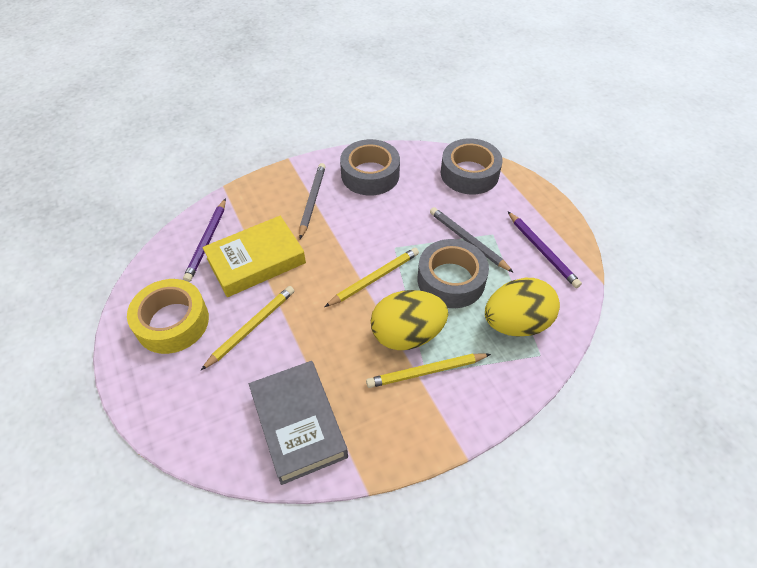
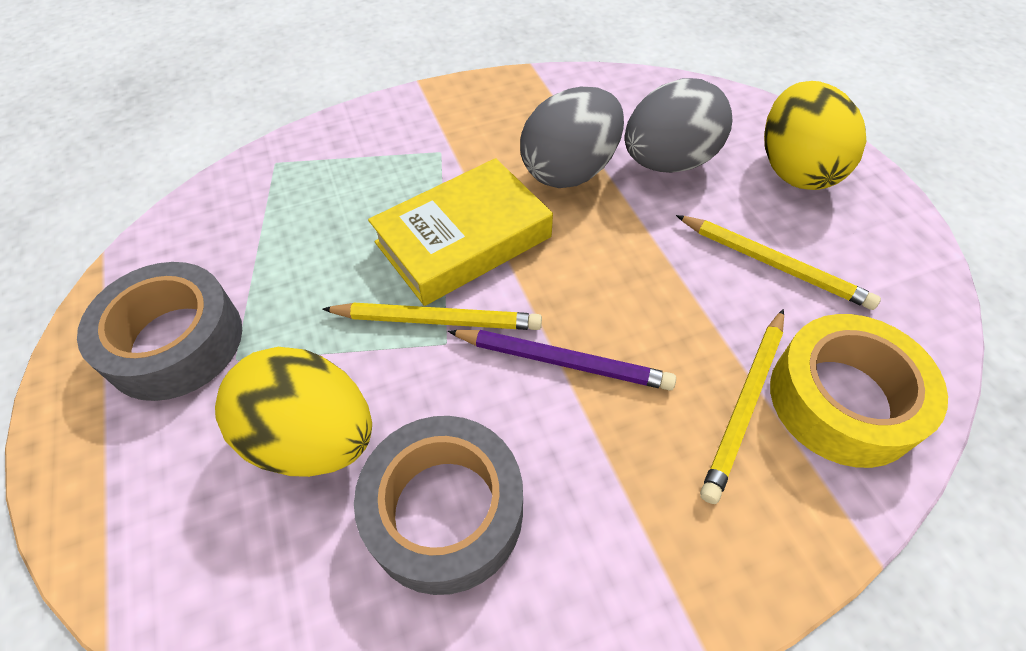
grey book: 1 -> 0
grey egg: 0 -> 2
grey pencil: 2 -> 0
grey tape: 3 -> 2
purple pencil: 2 -> 1

